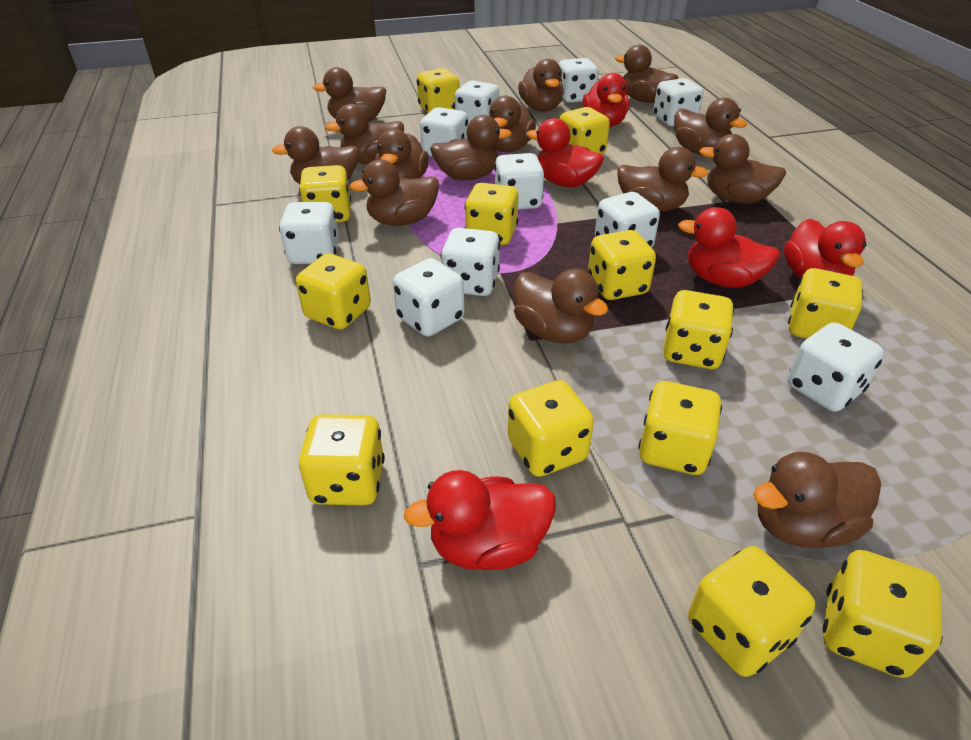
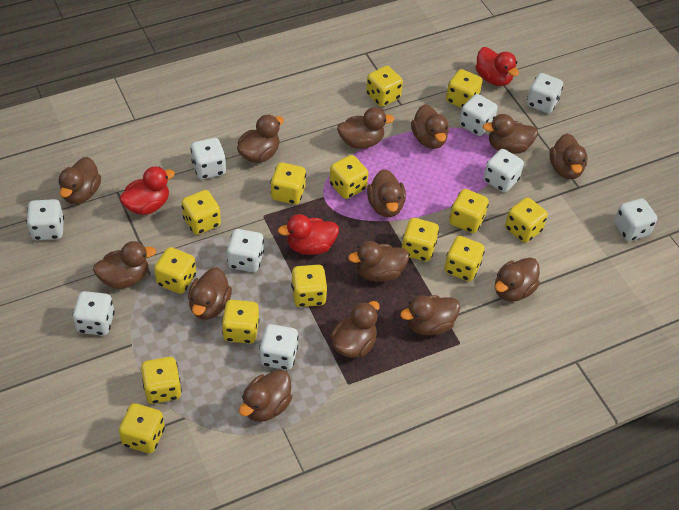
red duck: 5 -> 3
white dice: 10 -> 9
yellow dice: 13 -> 14

